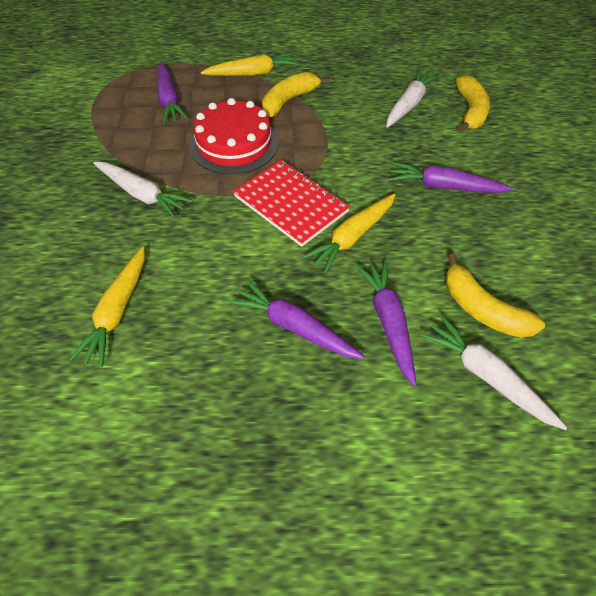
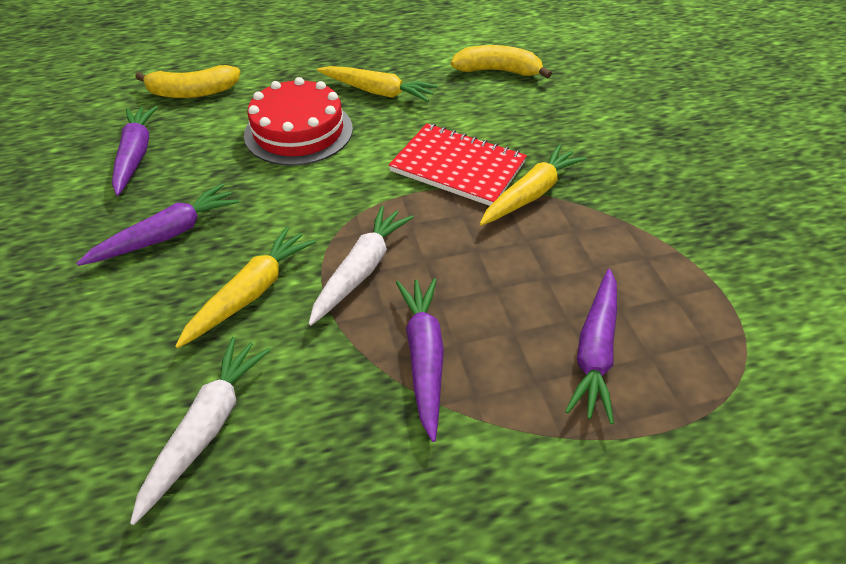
white carrot: 3 -> 2
yellow banana: 3 -> 2

